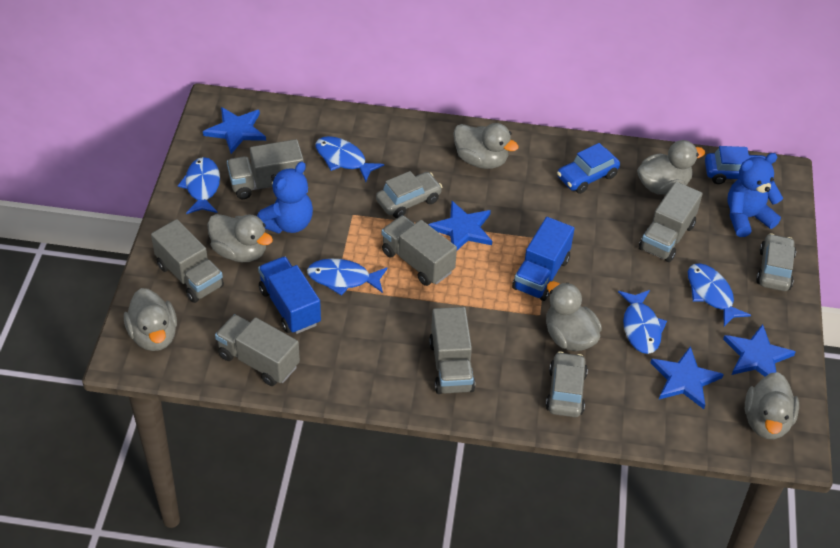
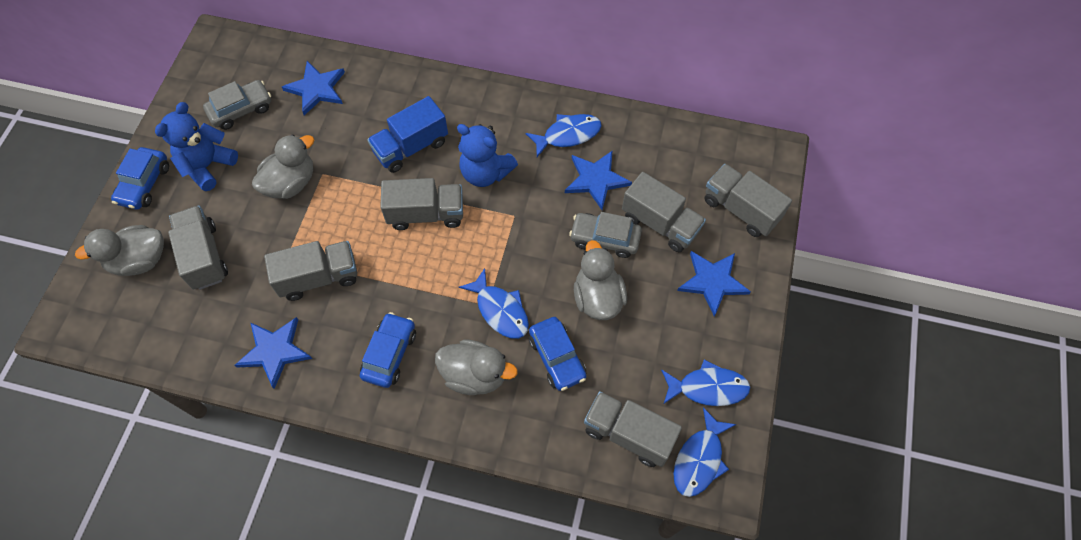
blue car: 2 -> 3
blue fish: 5 -> 4
blue truck: 2 -> 1
grey car: 3 -> 2
grey duck: 6 -> 4

